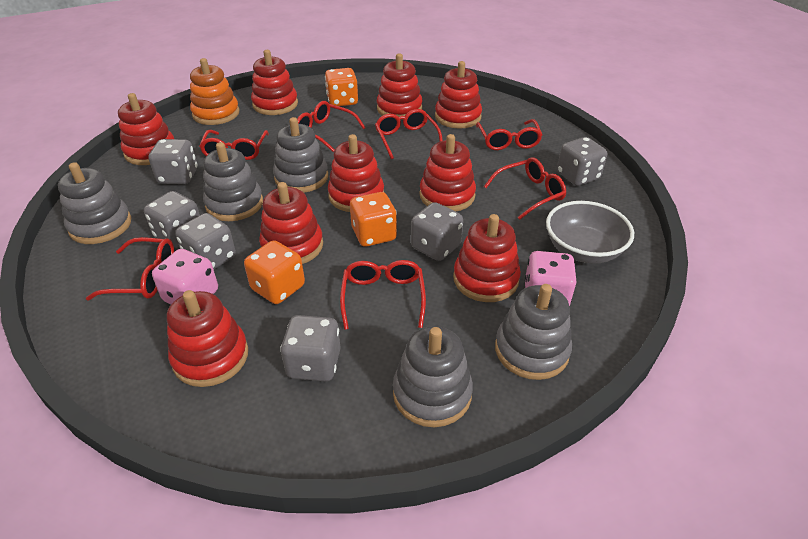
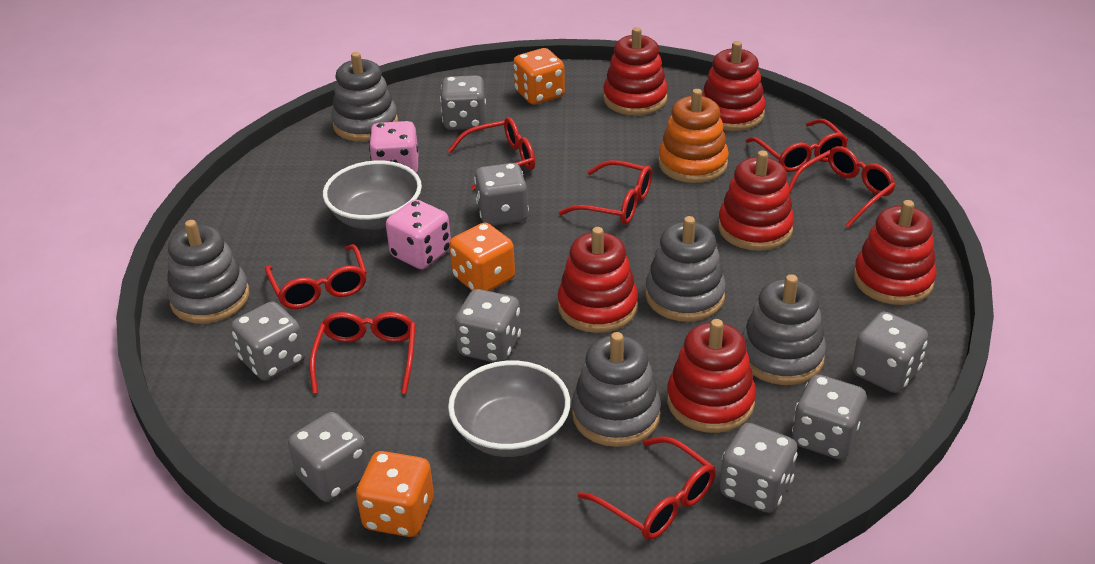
grey bowl: 1 -> 2
grey dice: 6 -> 8
red stacking toy: 9 -> 6

